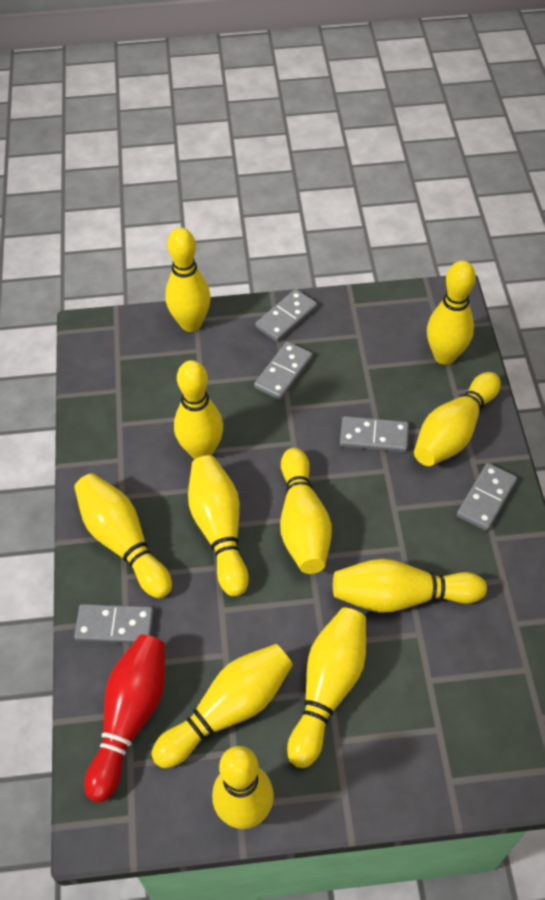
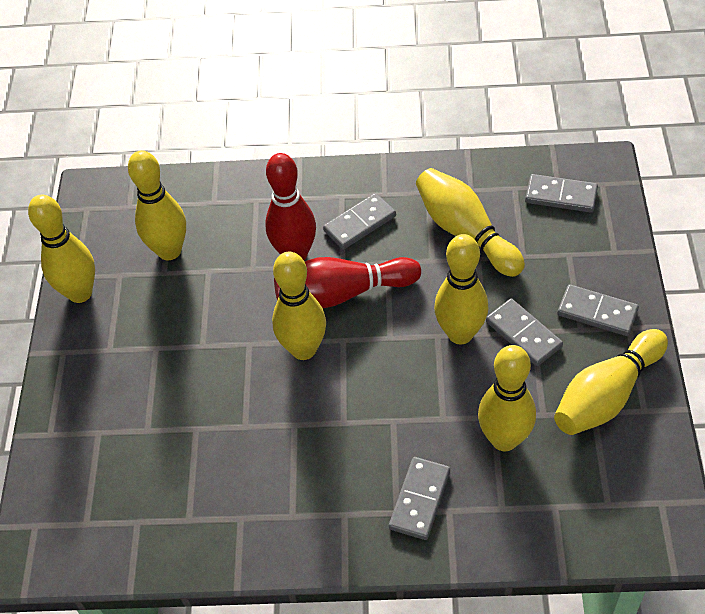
red bowling pin: 1 -> 2
yellow bowling pin: 11 -> 7

